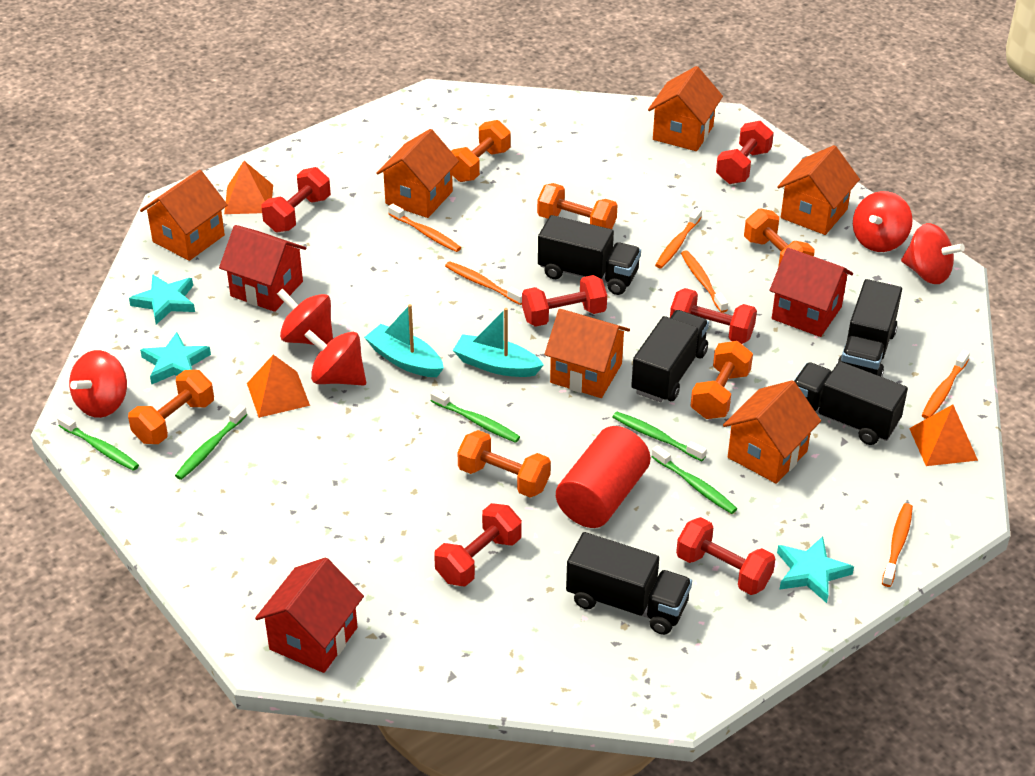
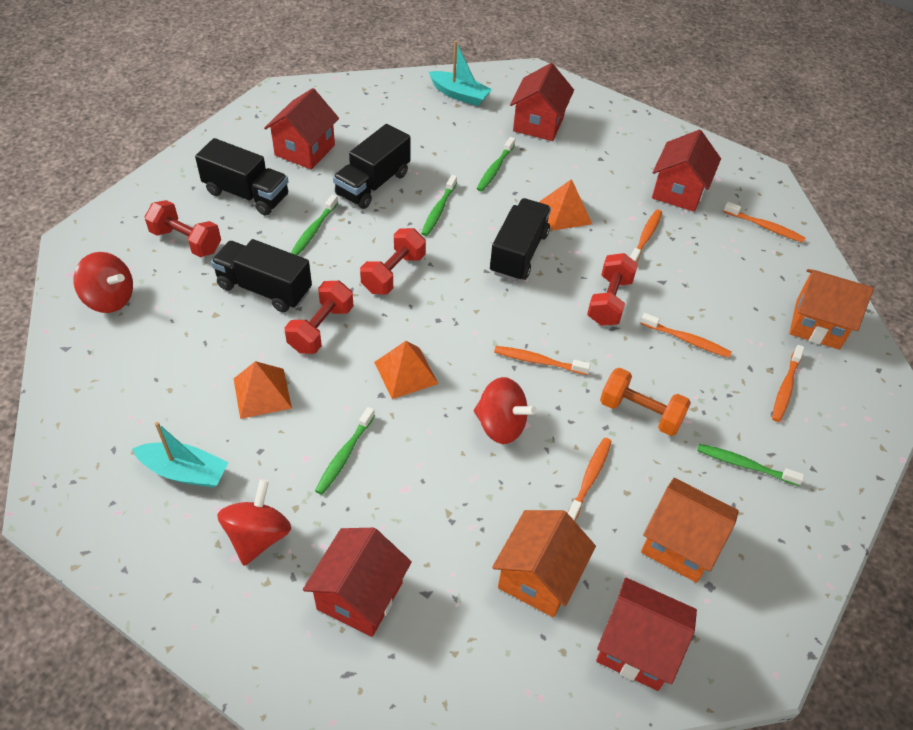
black truck: 5 -> 4
orange dumbbell: 6 -> 1
orange house: 6 -> 3
red cylinder: 1 -> 0
red dumbbell: 6 -> 4
red house: 3 -> 5
red spinning top: 5 -> 3
turquoise star: 3 -> 0

